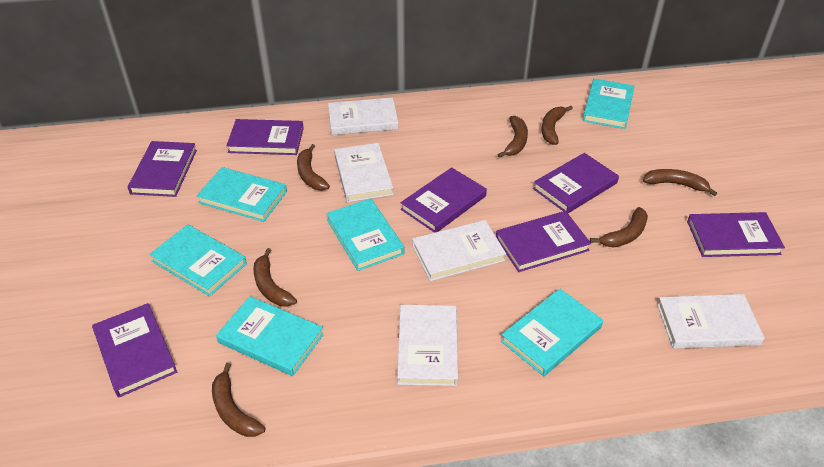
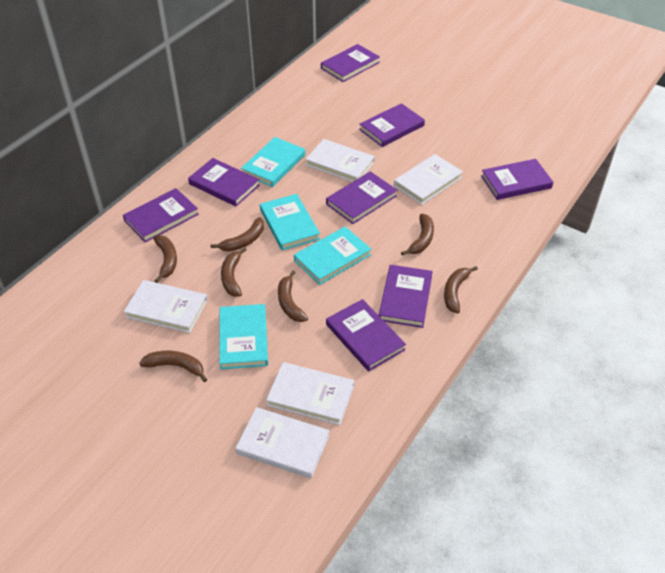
purple book: 7 -> 8
turquoise book: 6 -> 4

